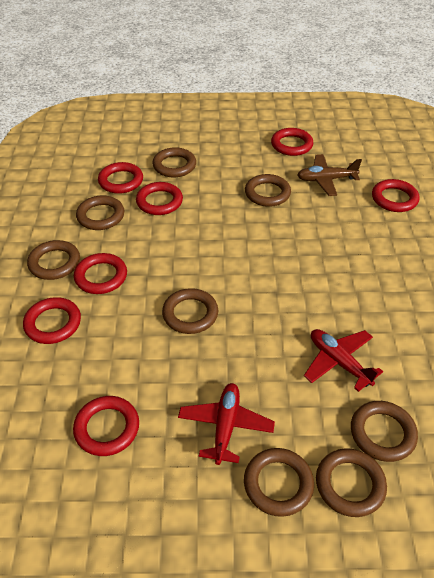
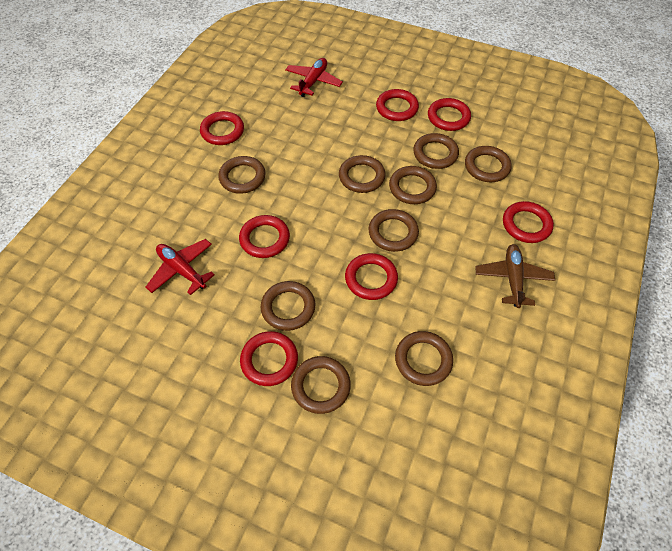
brown ring: 8 -> 9

